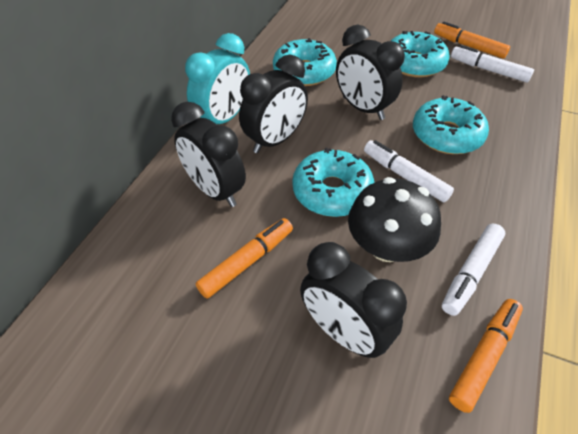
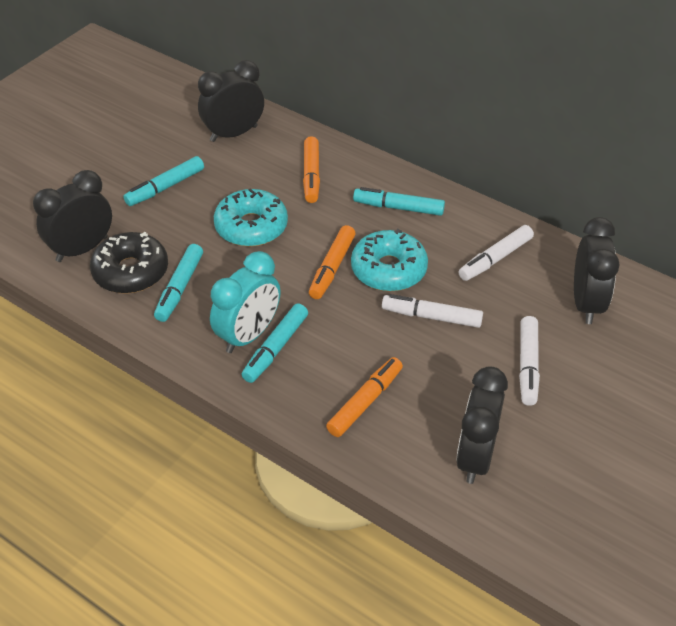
black donut: 0 -> 1
black mushroom: 1 -> 0
turquoise donut: 4 -> 2
turquoise marker: 0 -> 4

